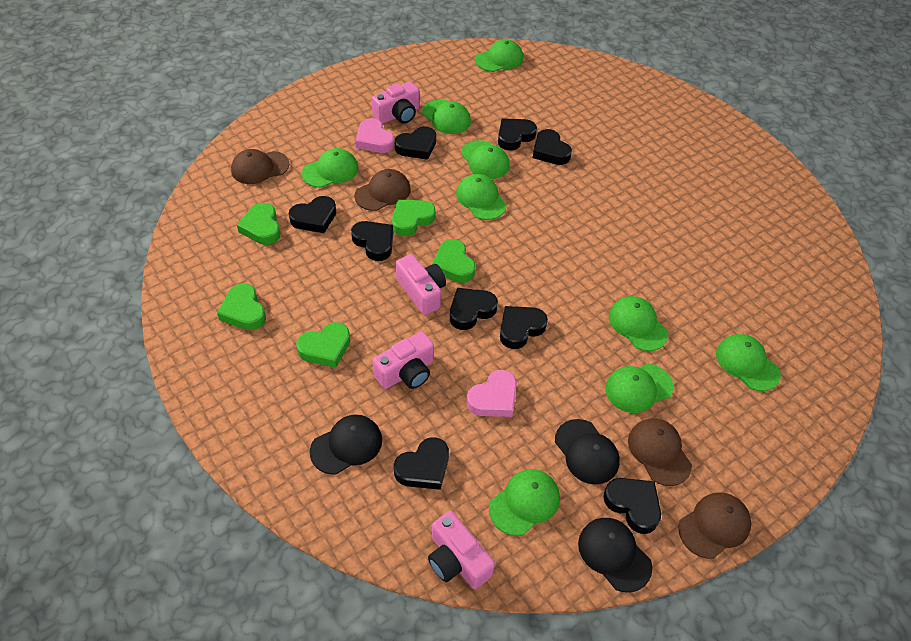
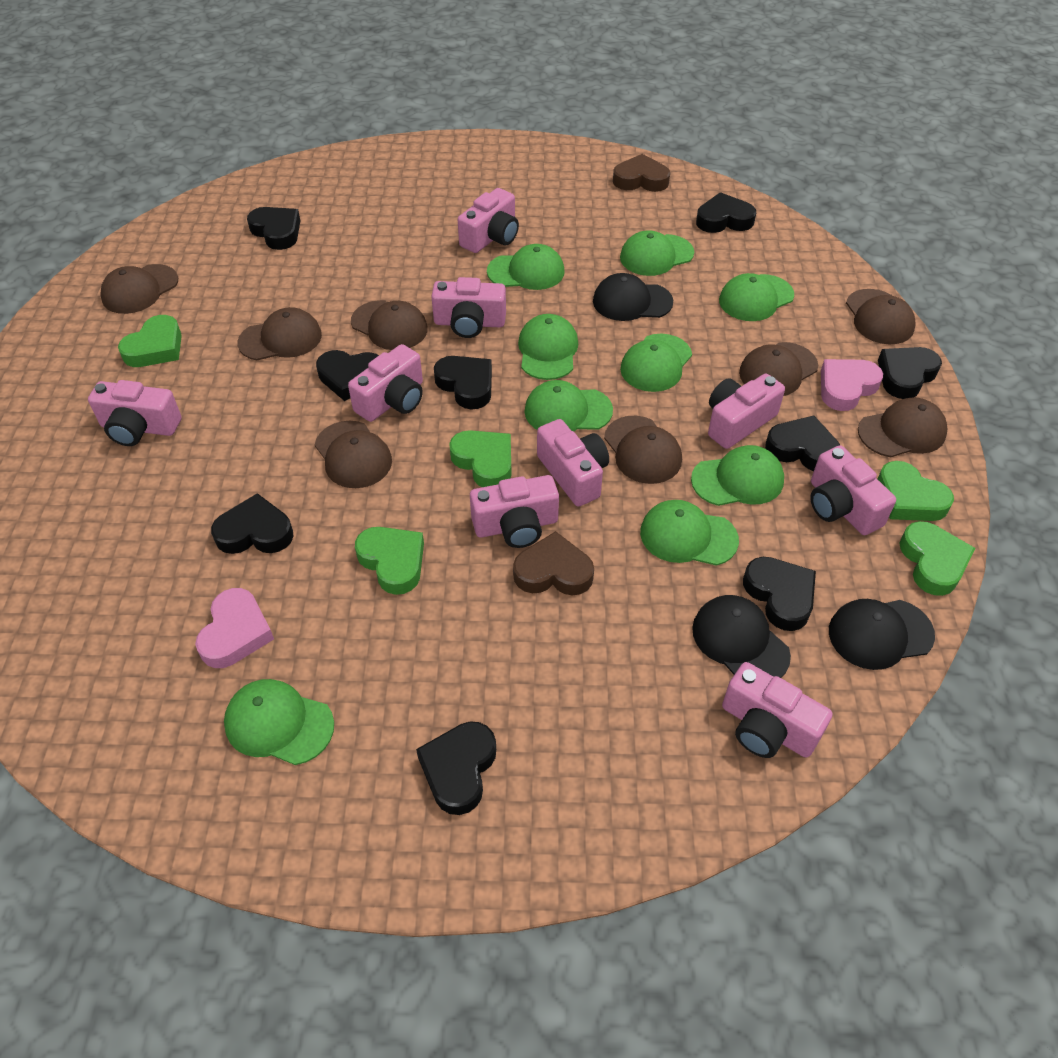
brown cap: 4 -> 8
brown heart: 0 -> 2
pink camera: 4 -> 9

